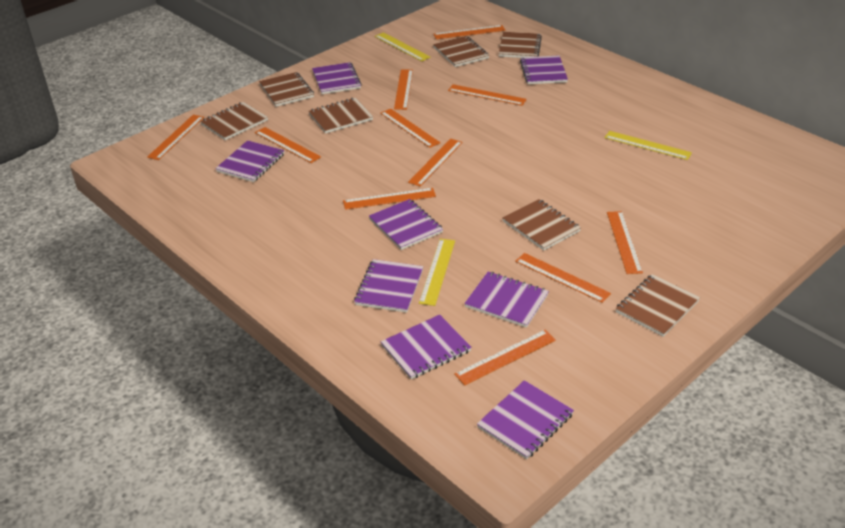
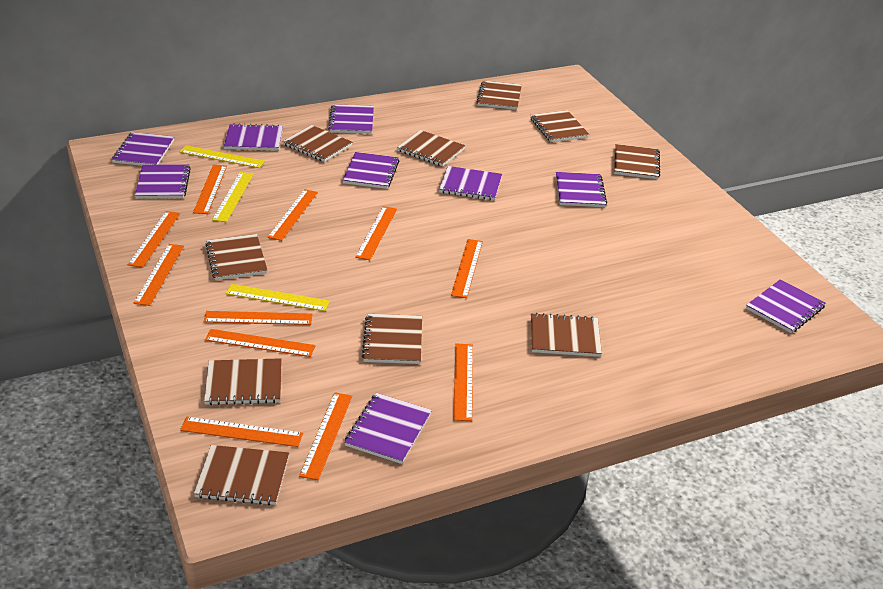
brown notebook: 7 -> 10
purple notebook: 8 -> 9

